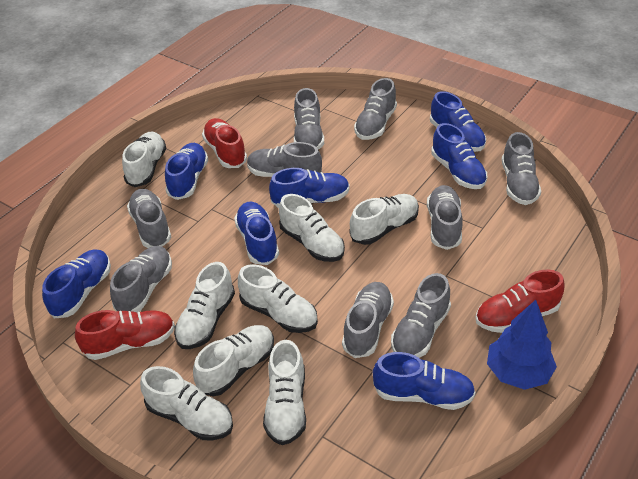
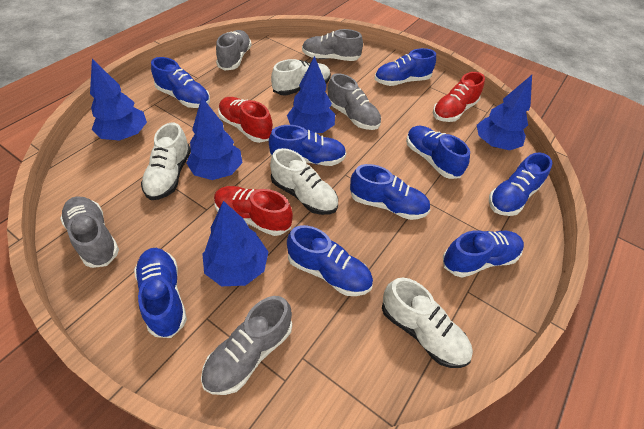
blue shoe: 7 -> 9
blue tree: 1 -> 5
grey shoe: 9 -> 5
white shoe: 8 -> 4

